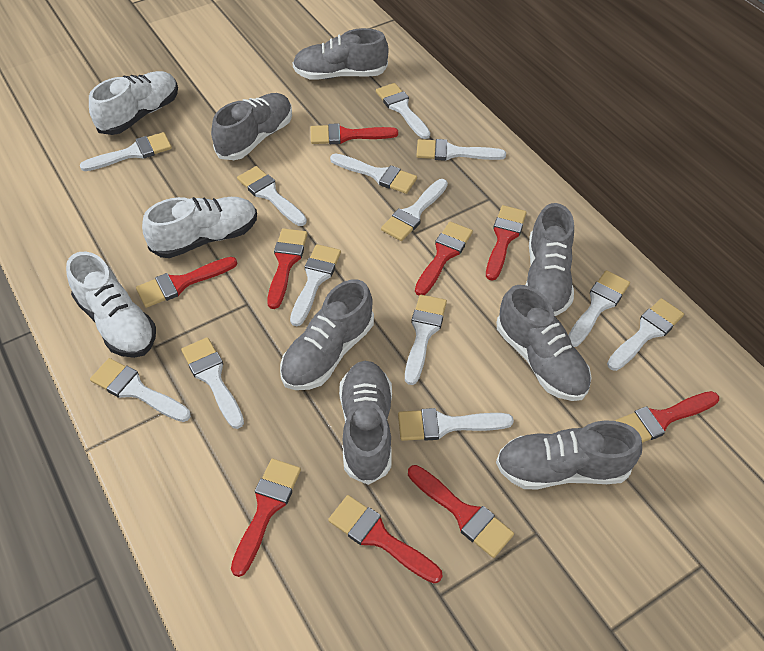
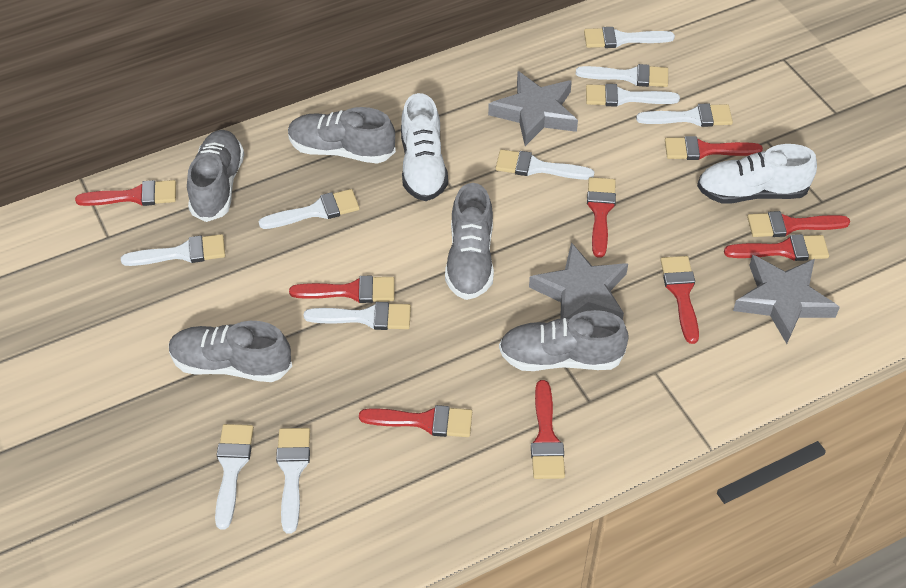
grey shoe: 7 -> 5
grey star: 0 -> 3
white brush: 13 -> 10
white shoe: 3 -> 2

